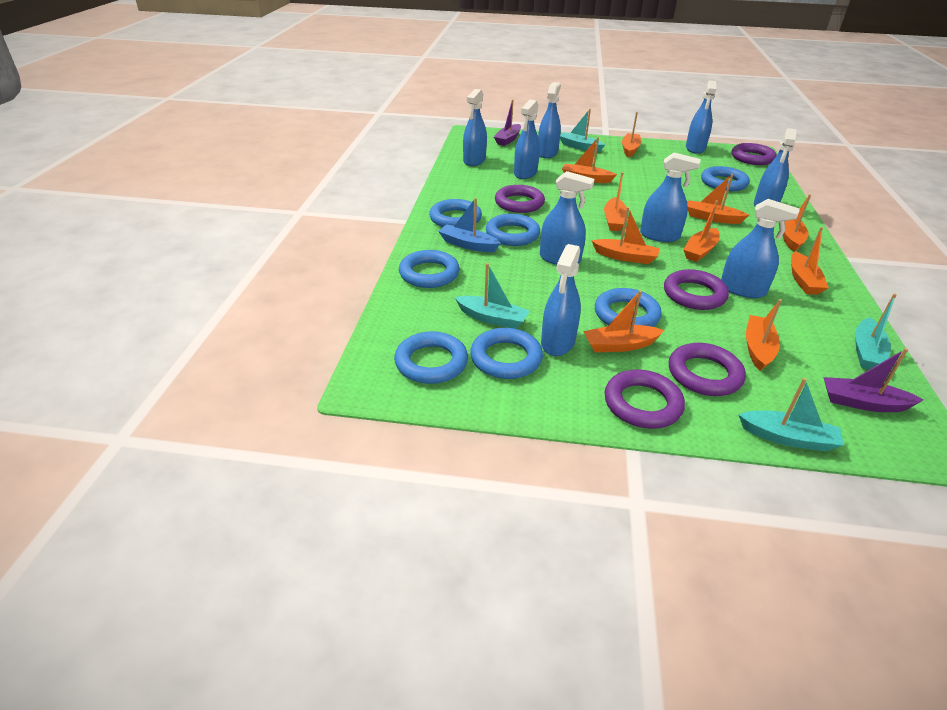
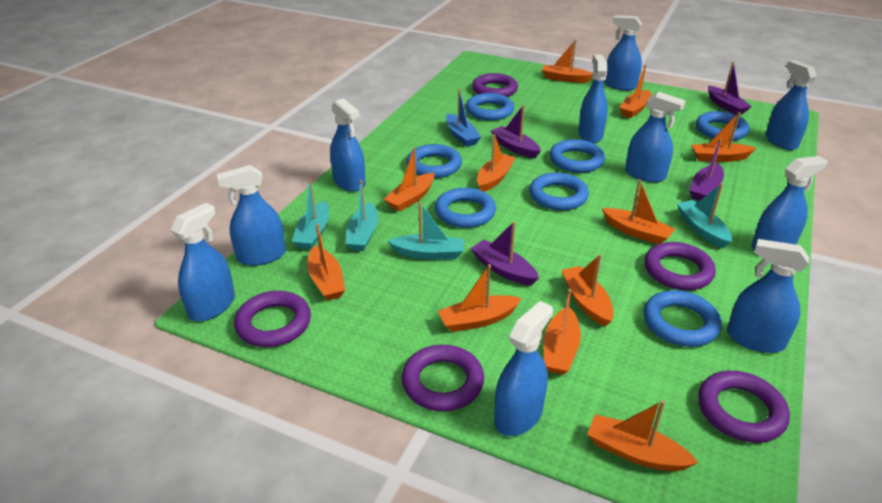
blue spray bottle: 9 -> 10
orange boat: 10 -> 11
purple boat: 2 -> 4

